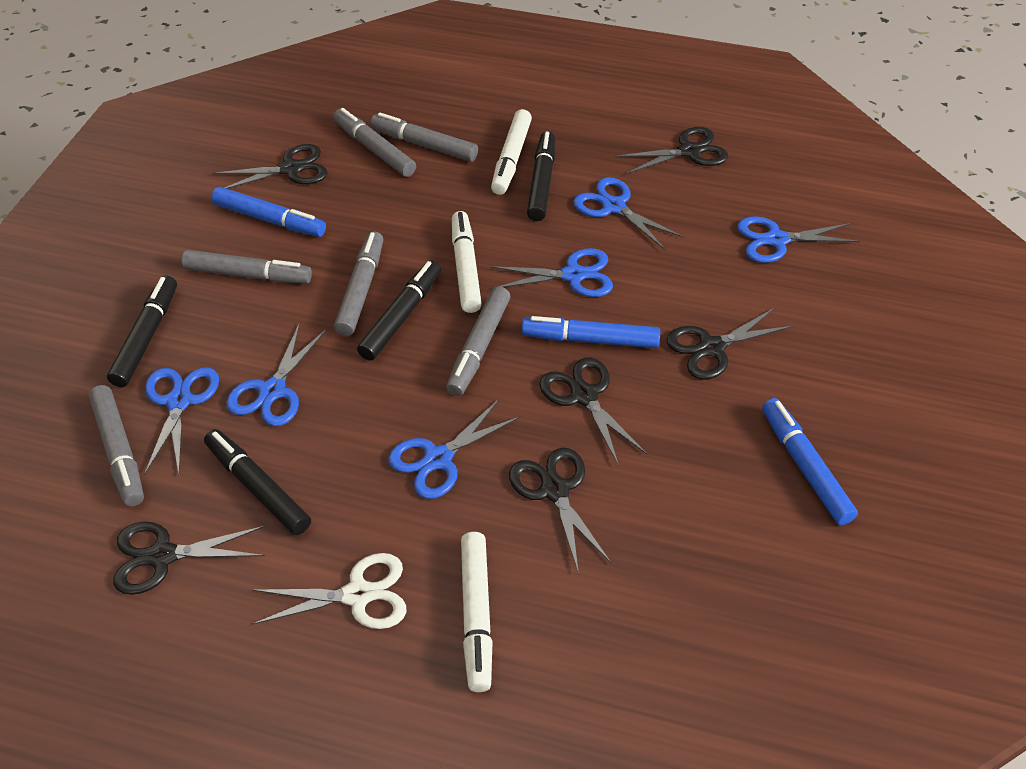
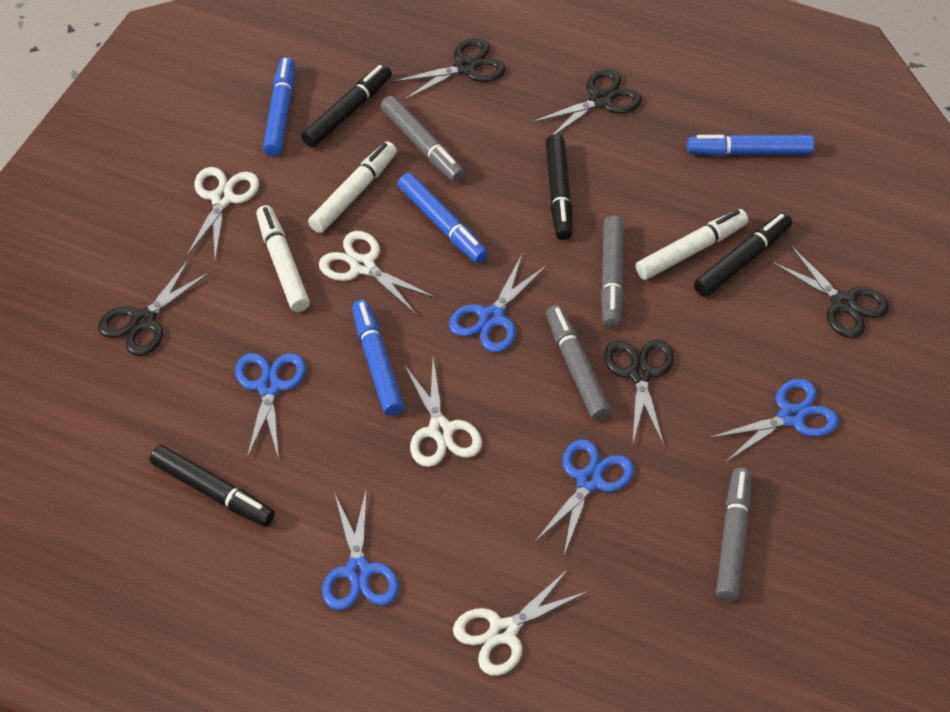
black scissors: 6 -> 5
blue marker: 3 -> 4
blue scissors: 6 -> 5
grey marker: 6 -> 4
white scissors: 1 -> 4

